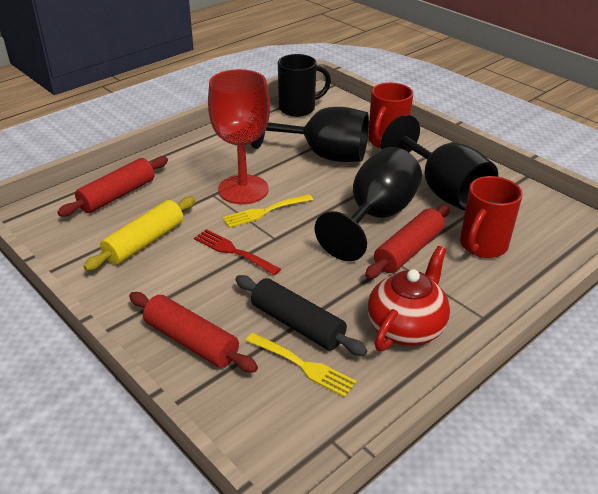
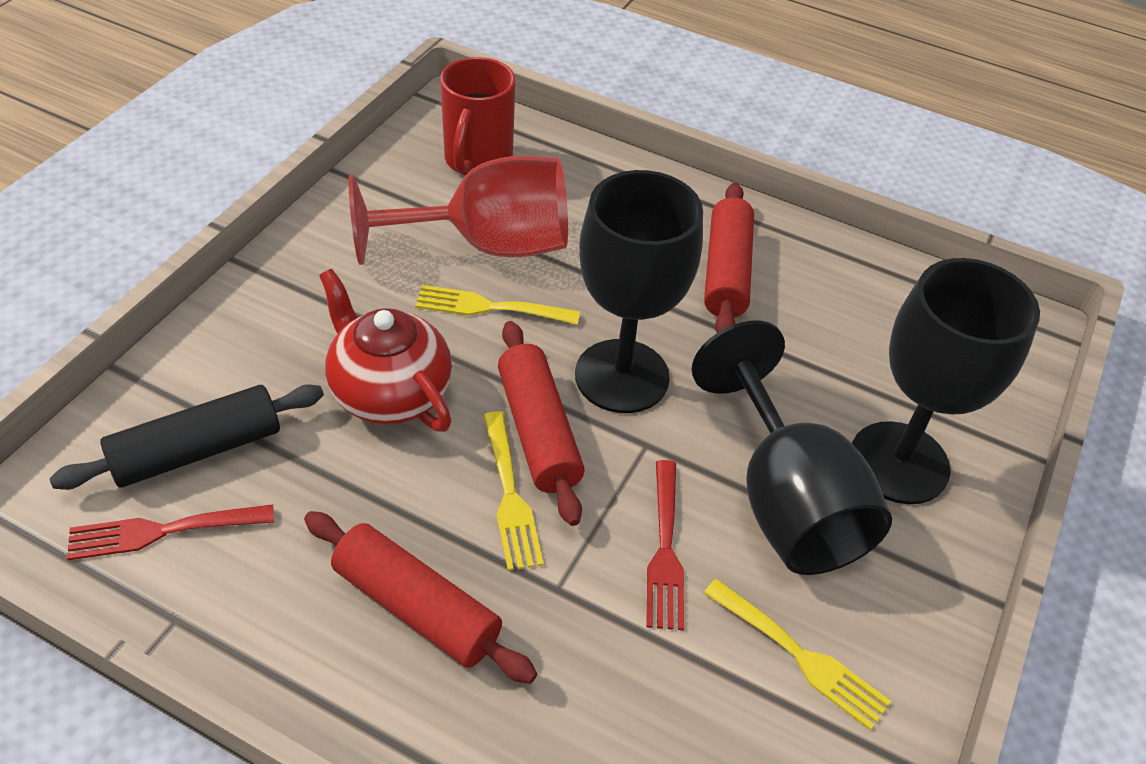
black mug: 1 -> 0
red fork: 1 -> 2
red mug: 2 -> 1
yellow fork: 2 -> 3
yellow rolling pin: 1 -> 0

